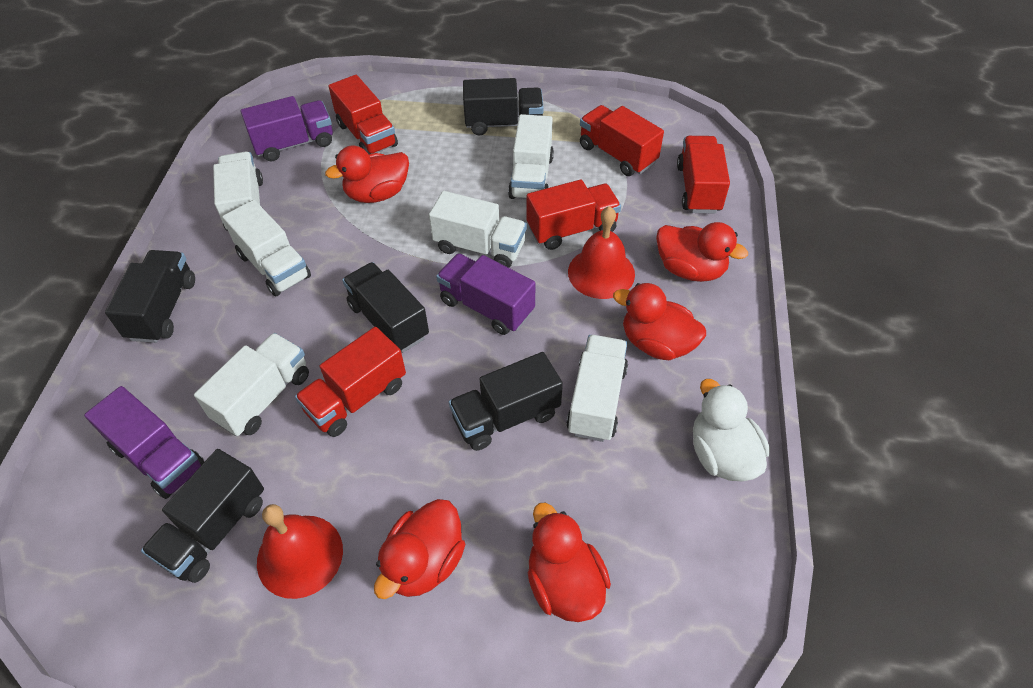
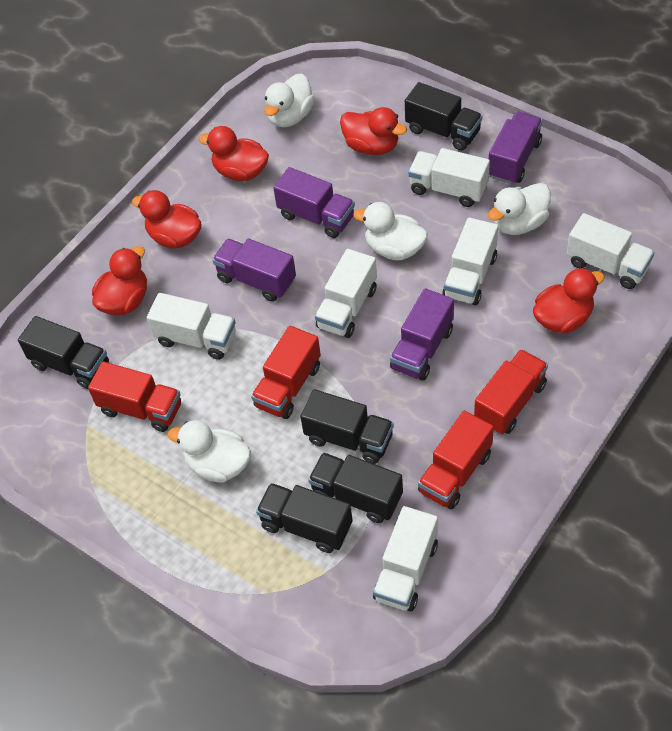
purple truck: 3 -> 4
red bell: 2 -> 0
red truck: 5 -> 4
white duck: 1 -> 4

